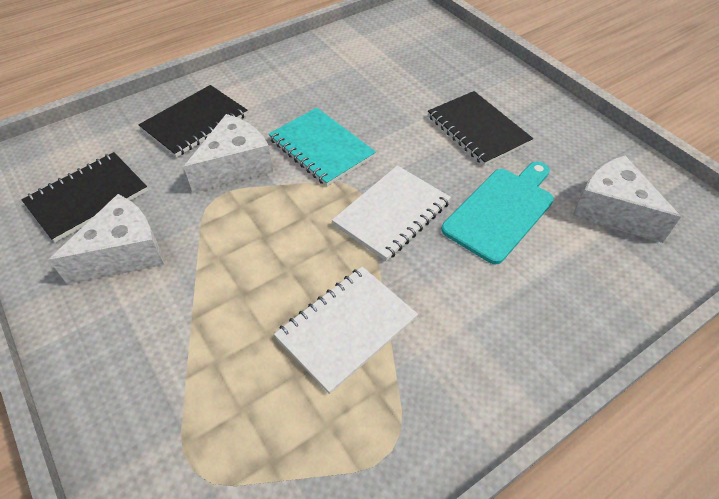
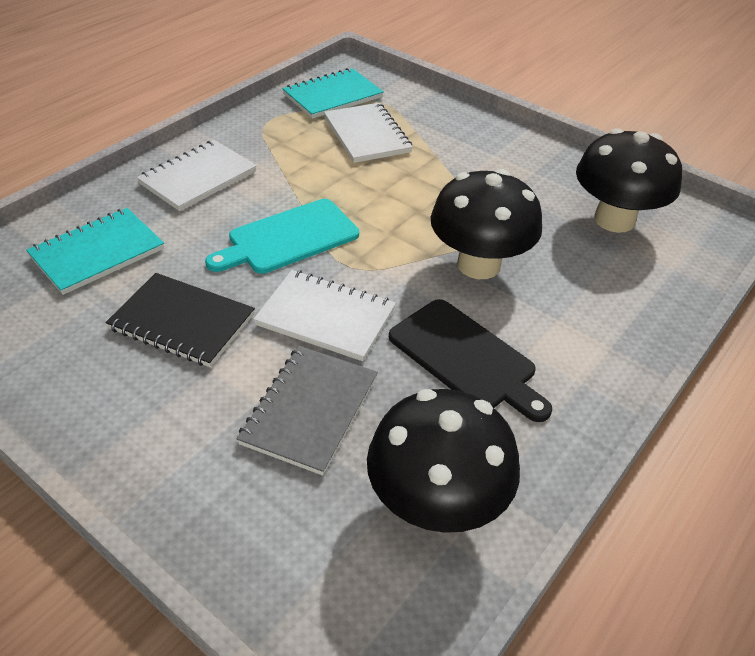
black cutting board: 0 -> 1
black mushroom: 0 -> 3
black notebook: 3 -> 1
grey notebook: 0 -> 1
turquoise notebook: 1 -> 2
white cheese: 3 -> 0
white notebook: 2 -> 3

